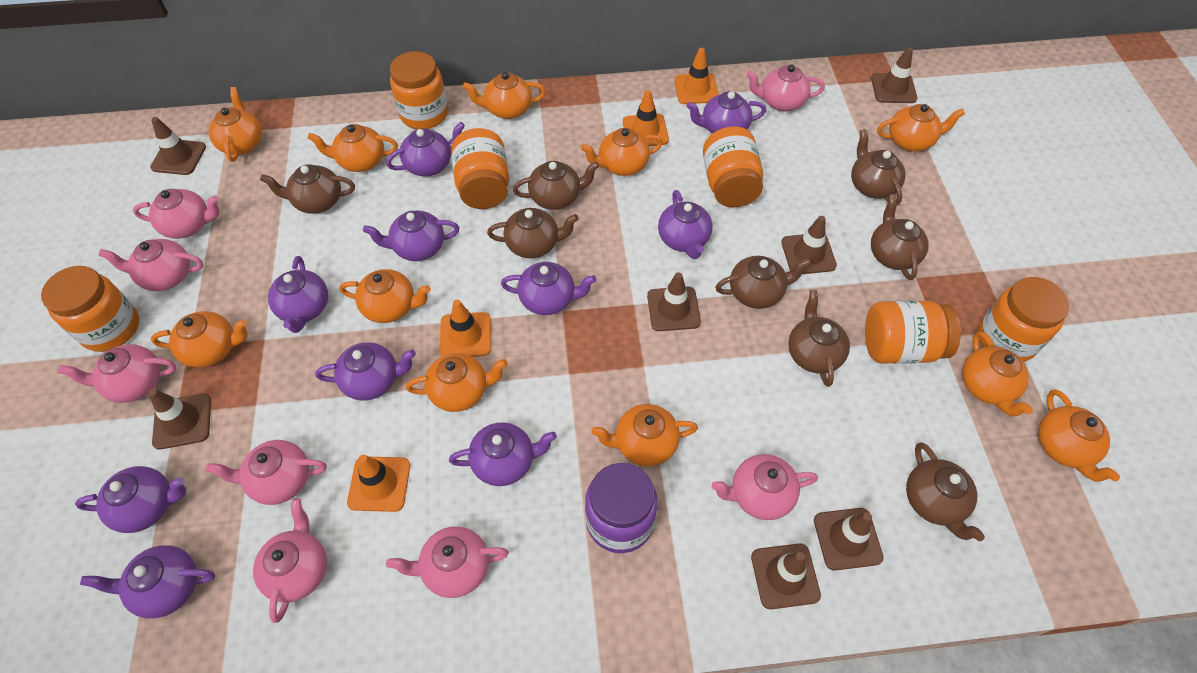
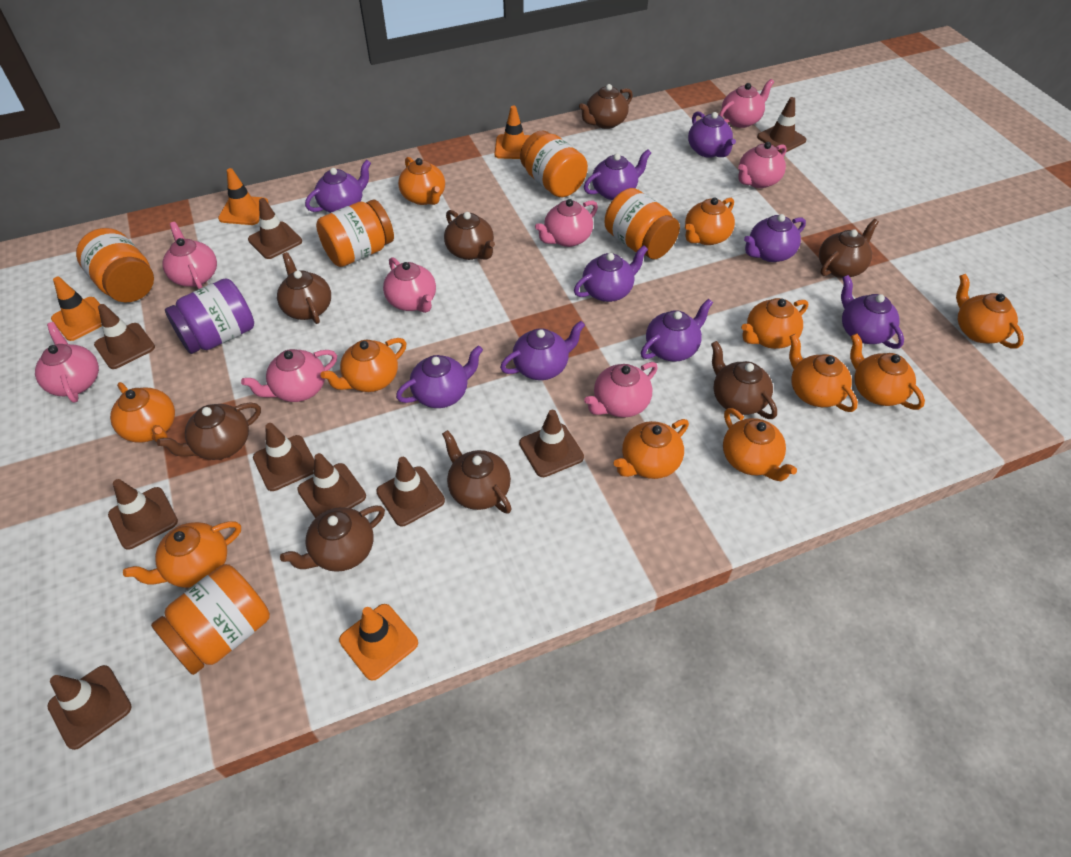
brown traffic cone: 7 -> 9
orange jar: 6 -> 5
purple teapot: 10 -> 9

